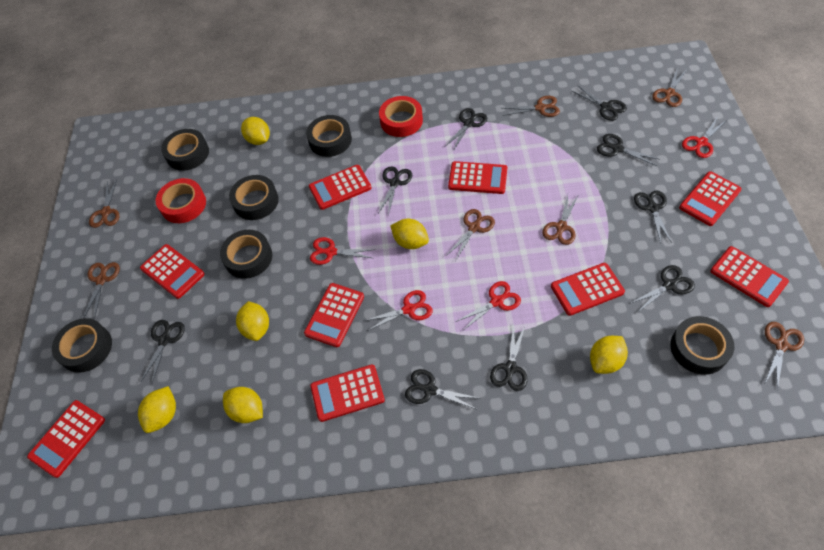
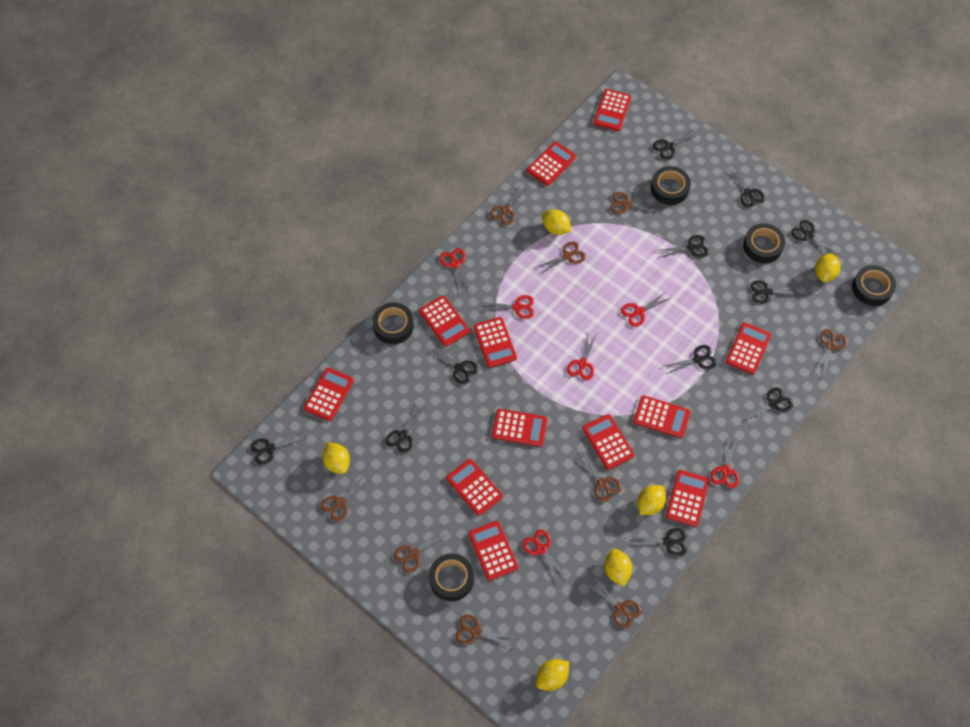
black scissors: 9 -> 11
black tape: 6 -> 5
brown scissors: 7 -> 9
red calculator: 9 -> 12
red scissors: 4 -> 6
red tape: 2 -> 0

